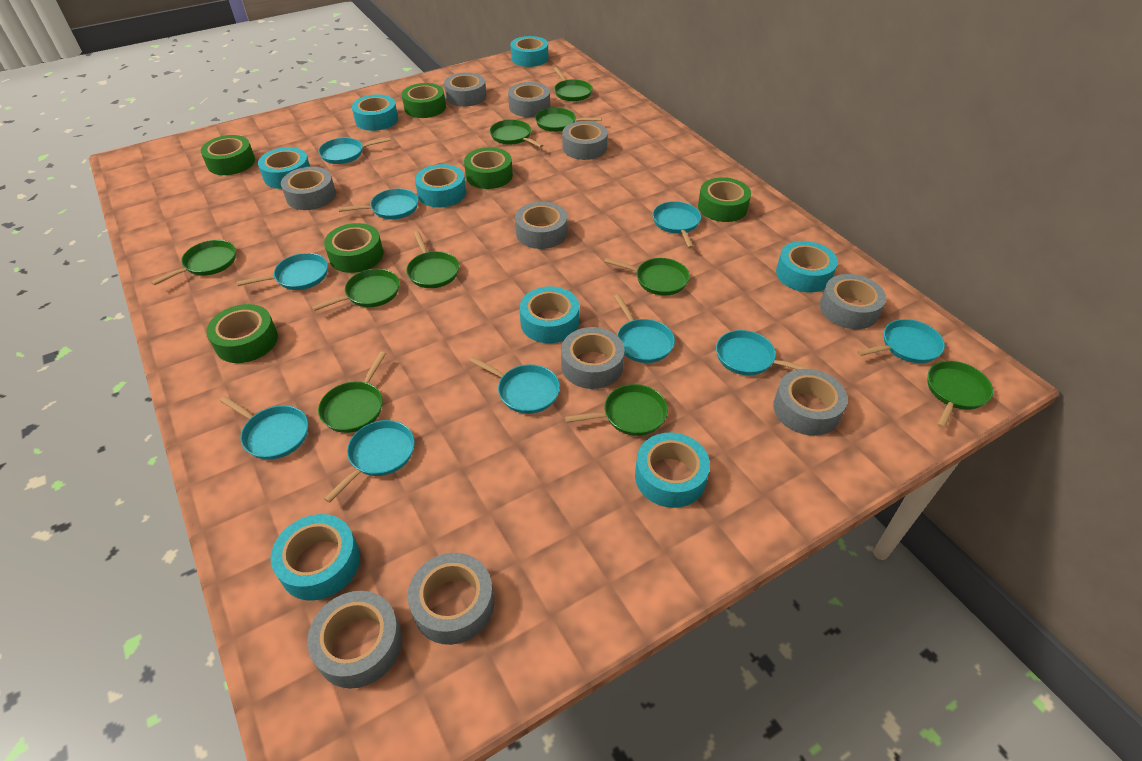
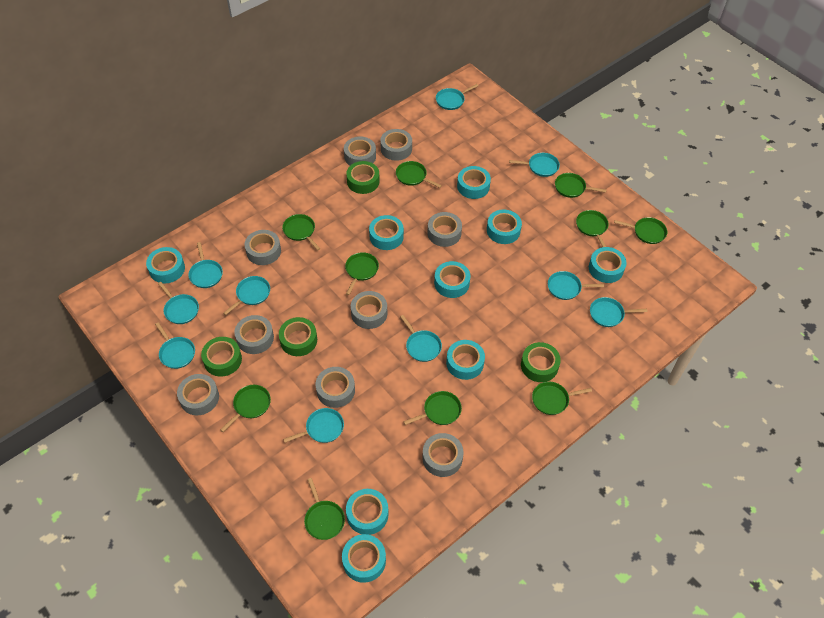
green tape: 6 -> 4
grey tape: 10 -> 9
turquoise tape: 8 -> 9

